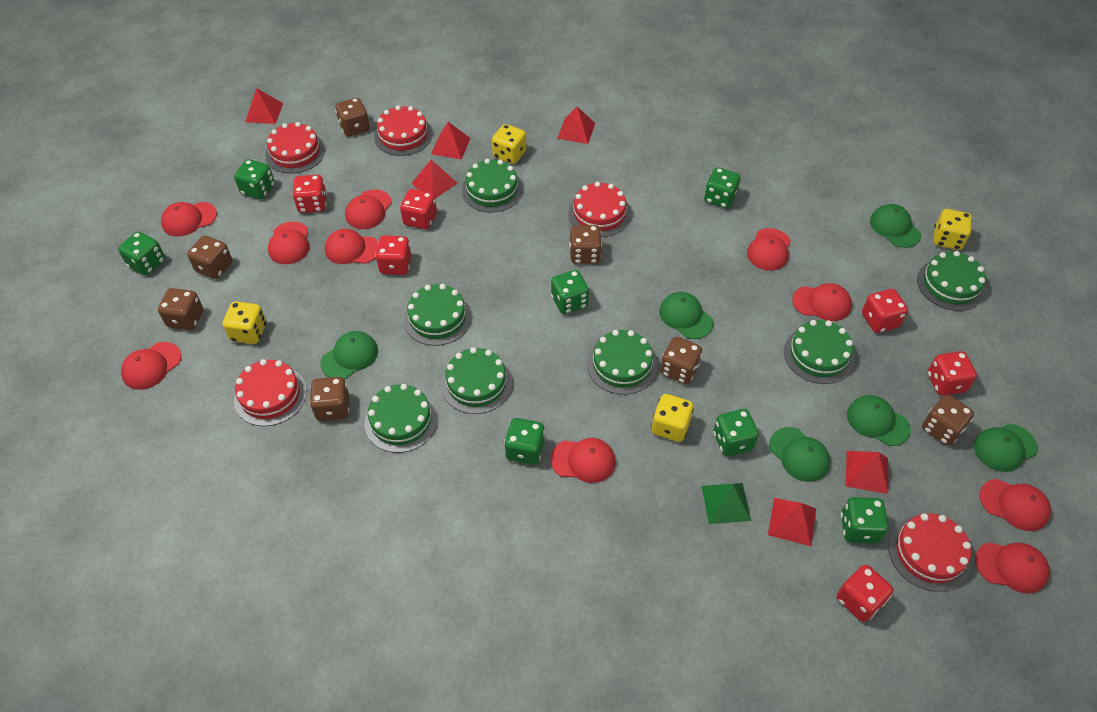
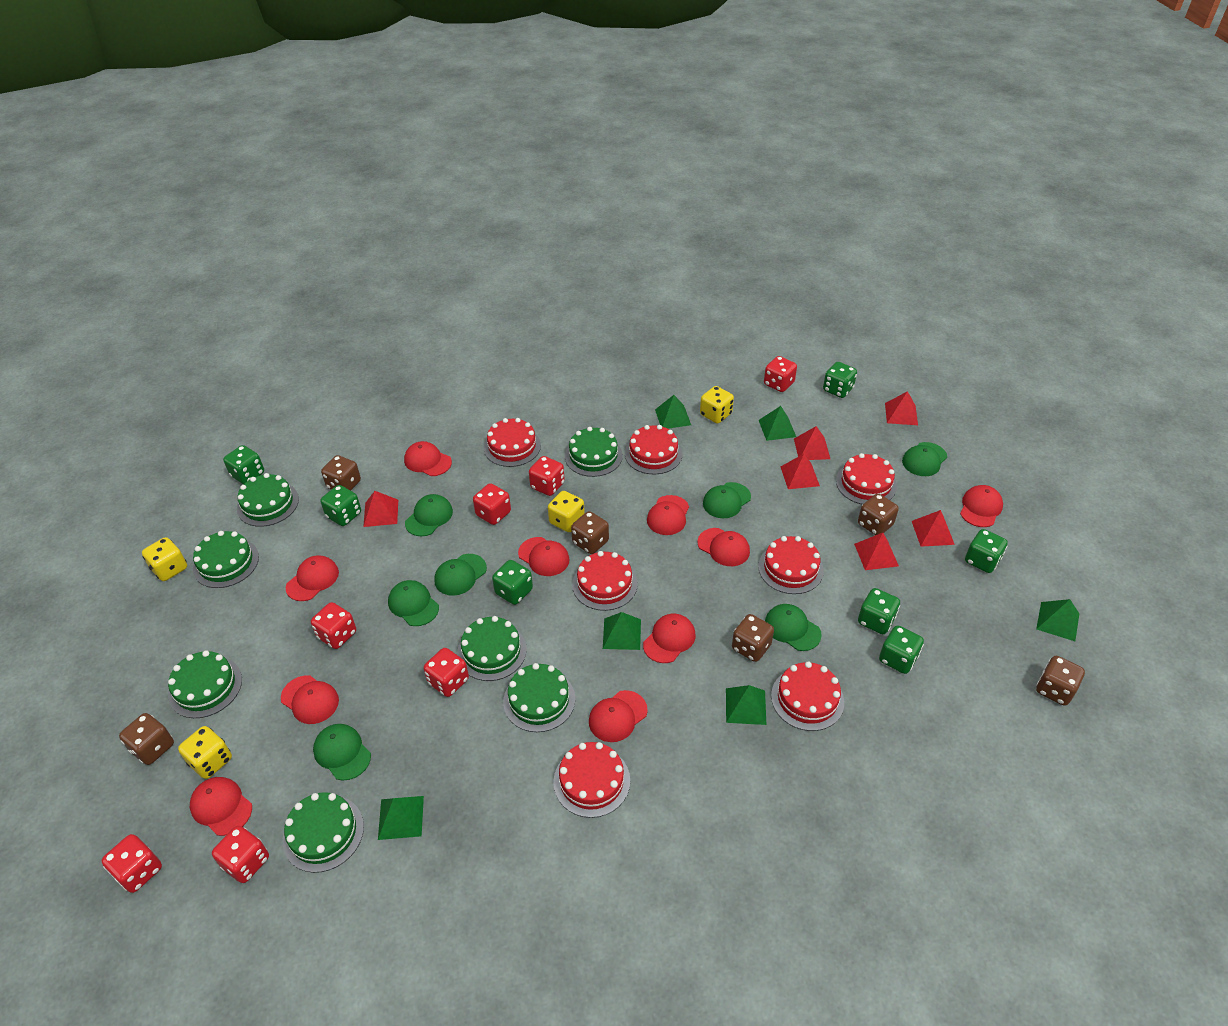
brown dice: 7 -> 6
green cap: 6 -> 7
green pyramid: 1 -> 6
red cake: 5 -> 7
red dice: 6 -> 7

